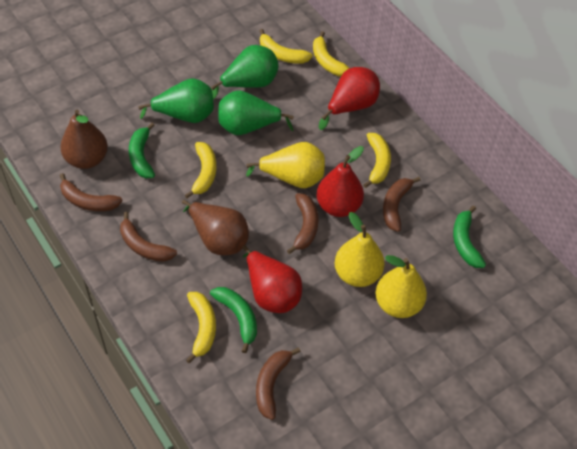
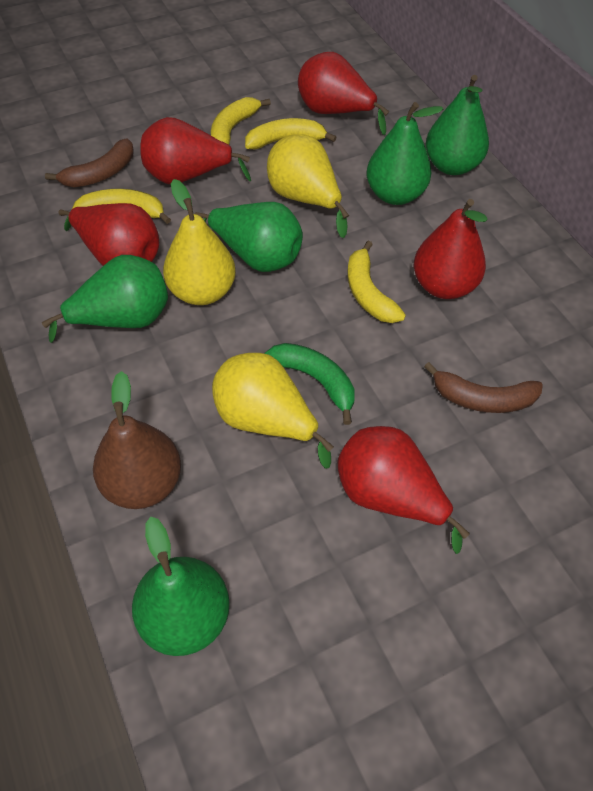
brown banana: 5 -> 2
brown pear: 2 -> 1
green banana: 3 -> 1
green pear: 3 -> 5
red pear: 3 -> 5
yellow banana: 5 -> 4

